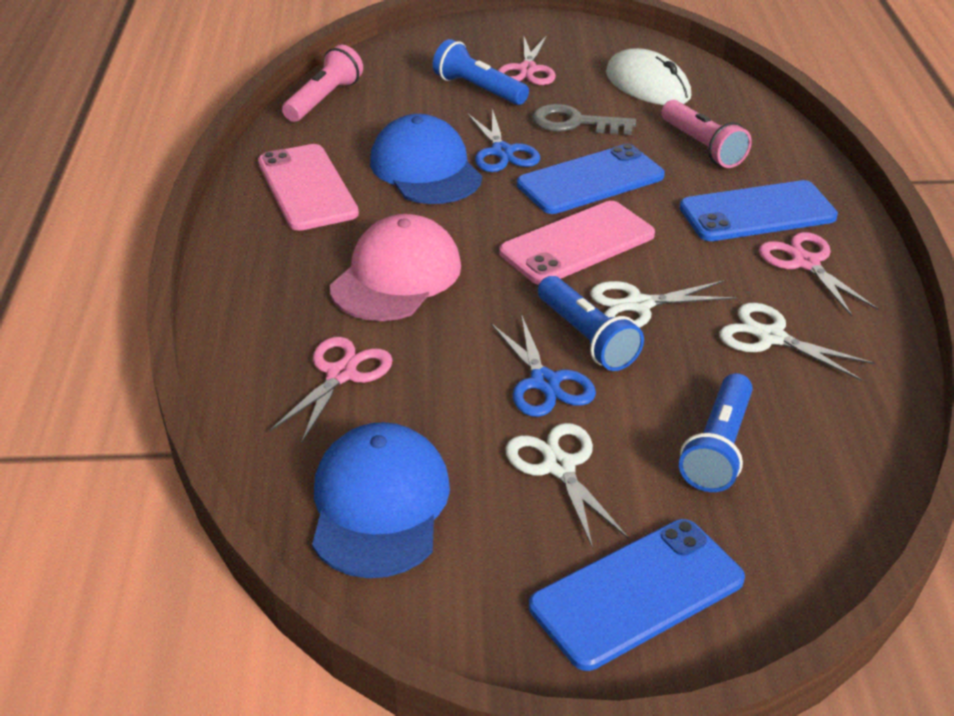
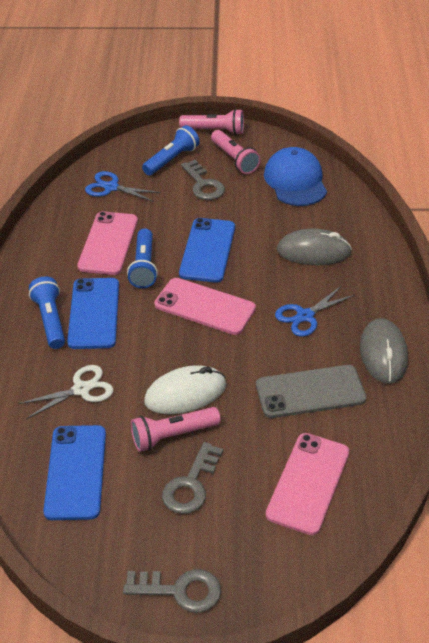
blue cap: 2 -> 1
grey key: 1 -> 3
grey mouse: 0 -> 2
grey phone: 0 -> 1
pink cap: 1 -> 0
pink flashlight: 2 -> 3
pink phone: 2 -> 3
pink scissors: 3 -> 0
white scissors: 3 -> 1

